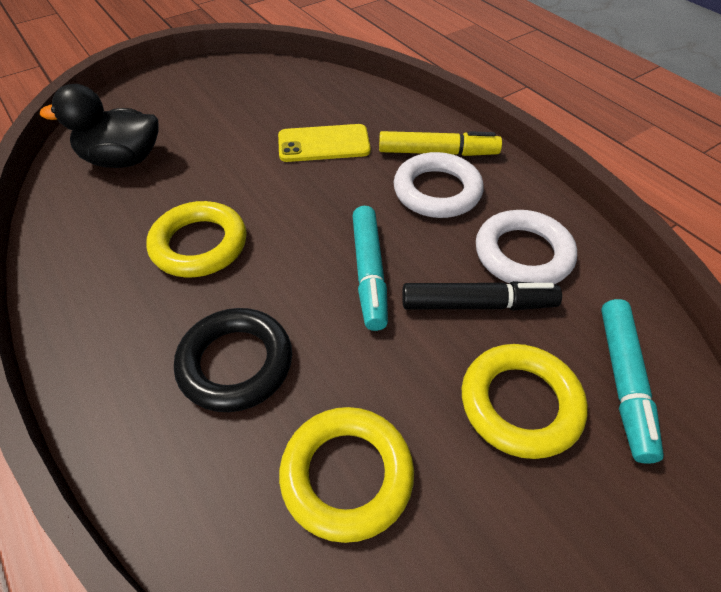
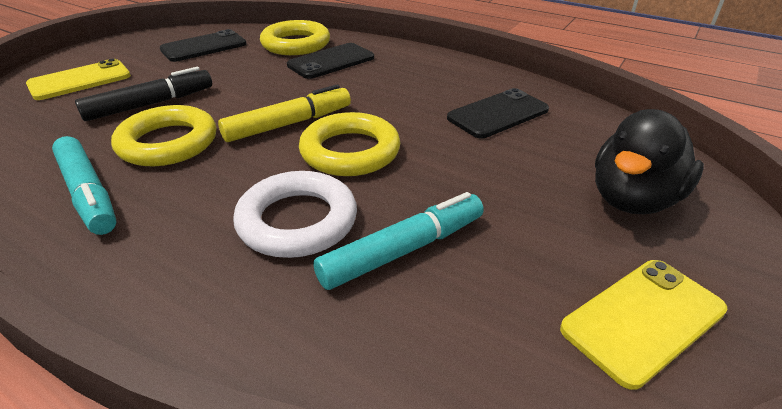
black phone: 0 -> 3
black ring: 1 -> 0
white ring: 2 -> 1
yellow phone: 1 -> 2

